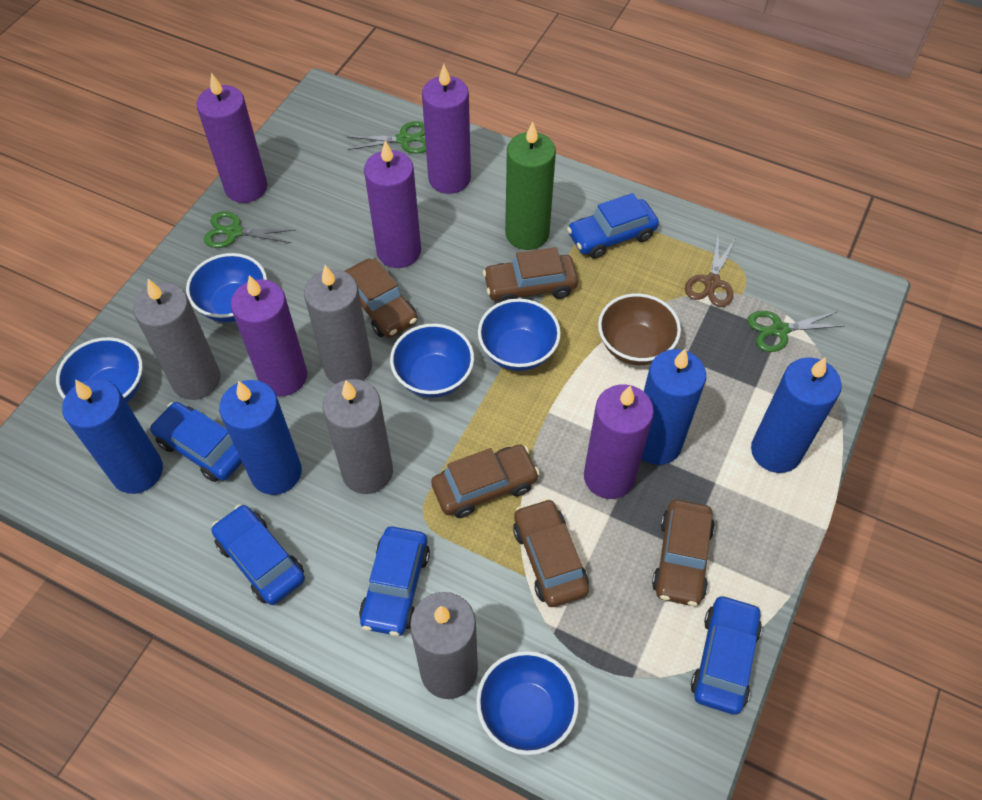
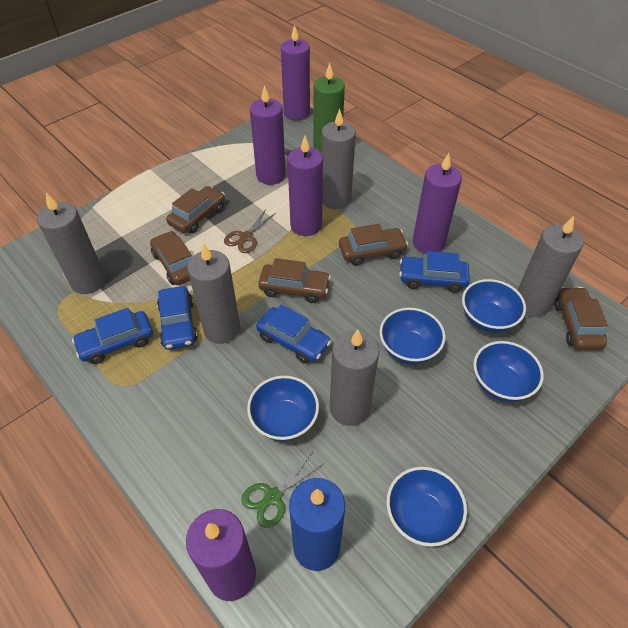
blue candle: 4 -> 1
blue car: 5 -> 4
brown bowl: 1 -> 0
green scissors: 3 -> 1
grey candle: 4 -> 5

